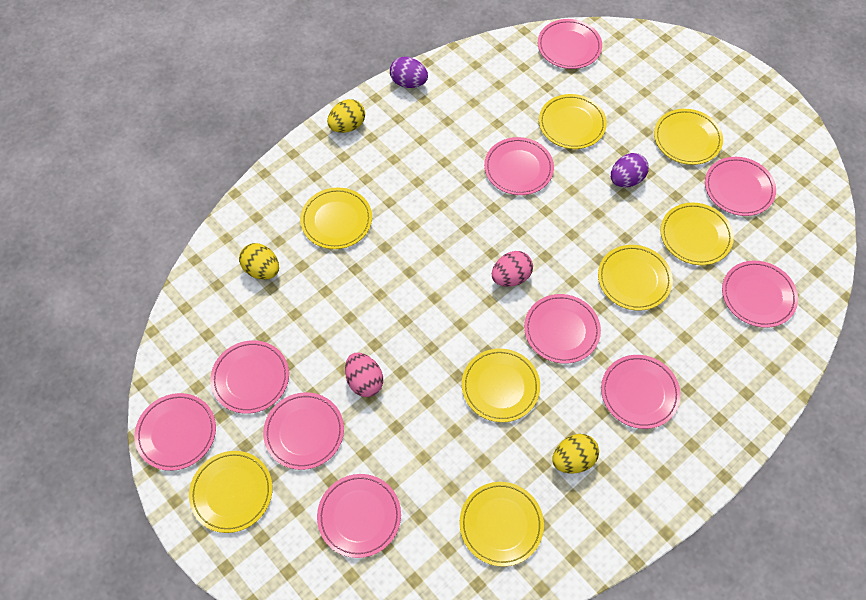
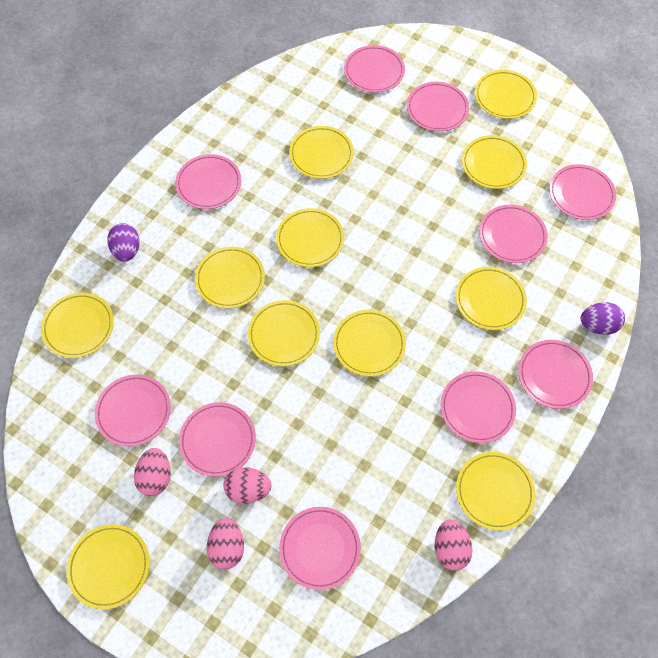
pink egg: 2 -> 4
yellow egg: 3 -> 0
yellow plate: 8 -> 11

